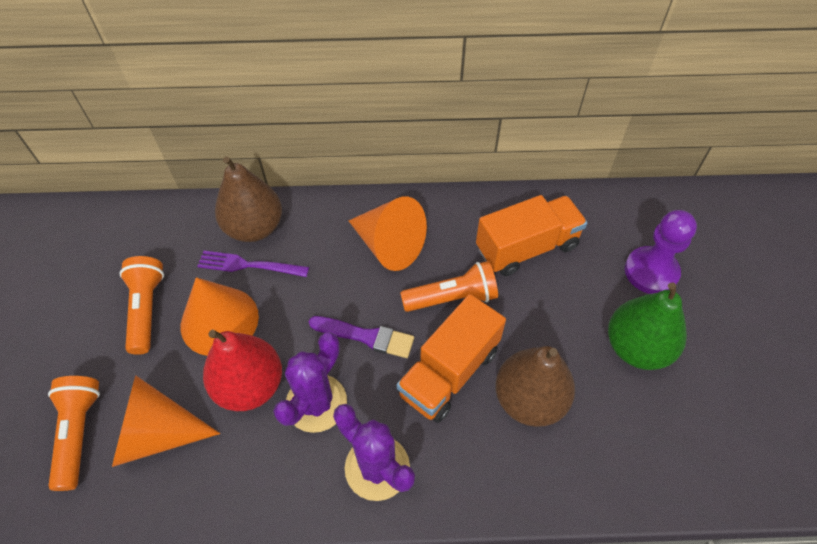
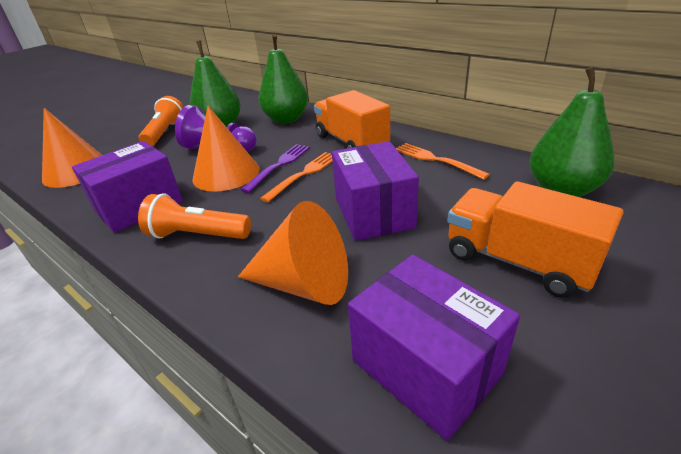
brown pear: 2 -> 0
green pear: 1 -> 3
orange flashlight: 3 -> 2
orange fork: 0 -> 2
purple box: 0 -> 3
purple brush: 1 -> 0
purple cactus: 2 -> 0
red pear: 1 -> 0

